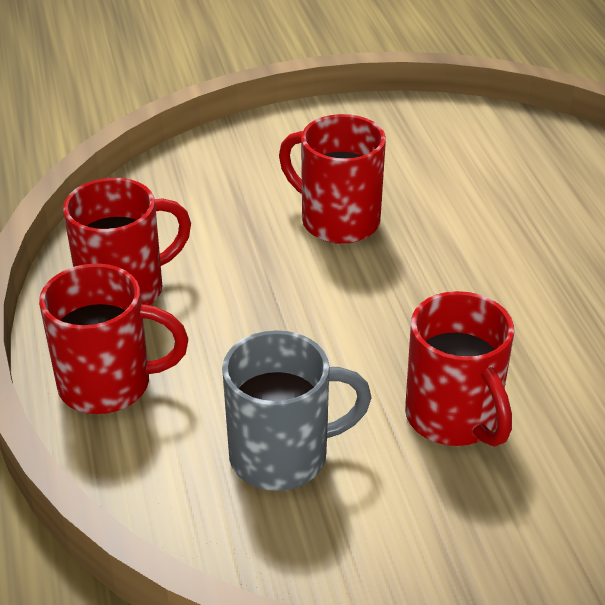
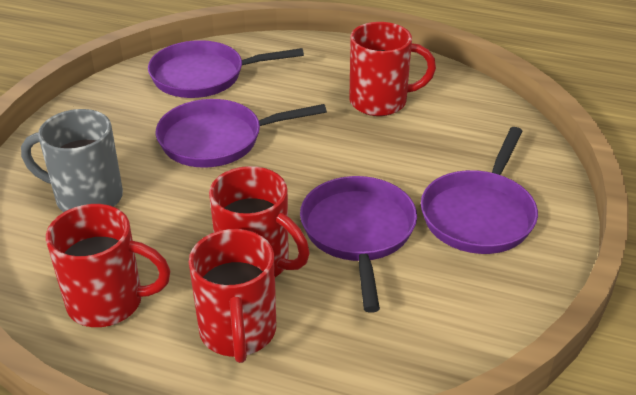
purple pan: 0 -> 4

